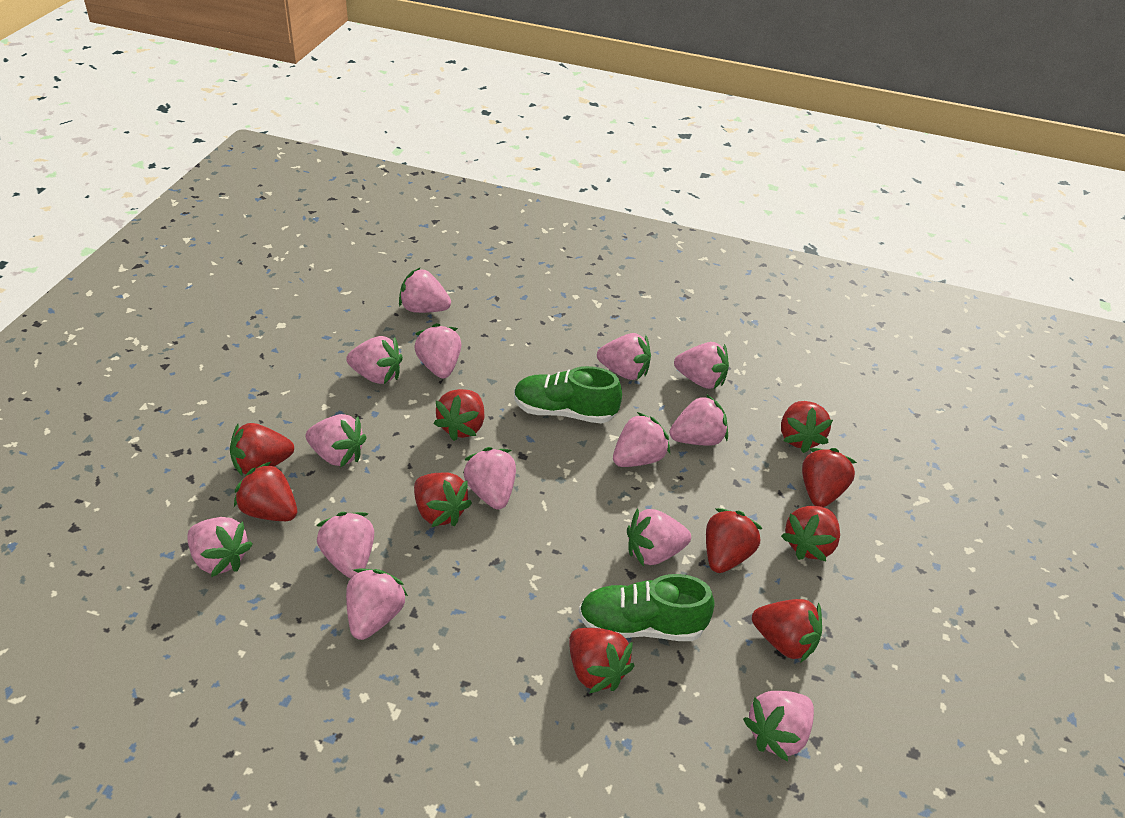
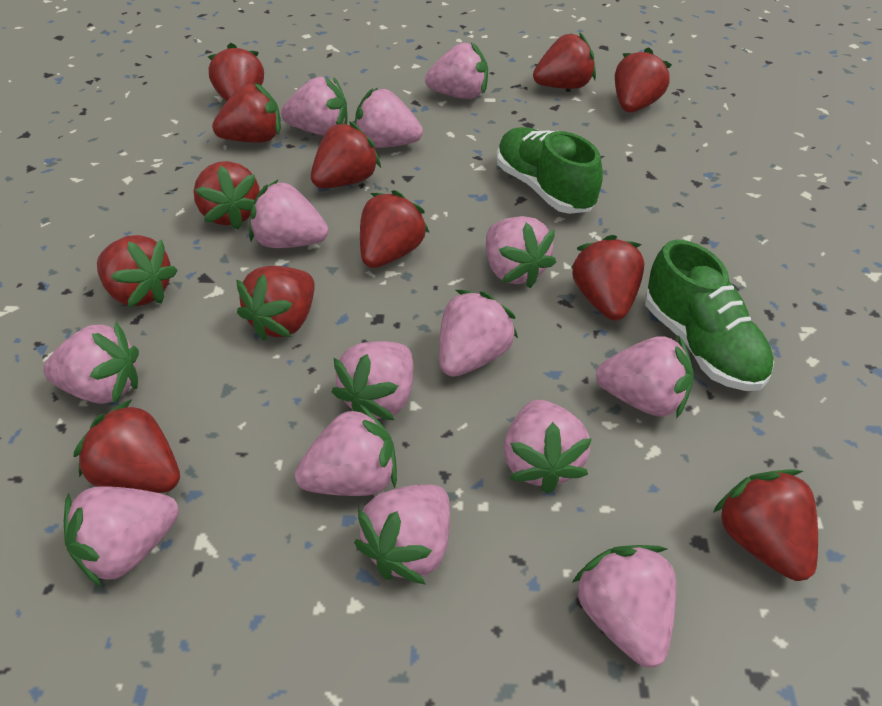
red strawberry: 10 -> 12

